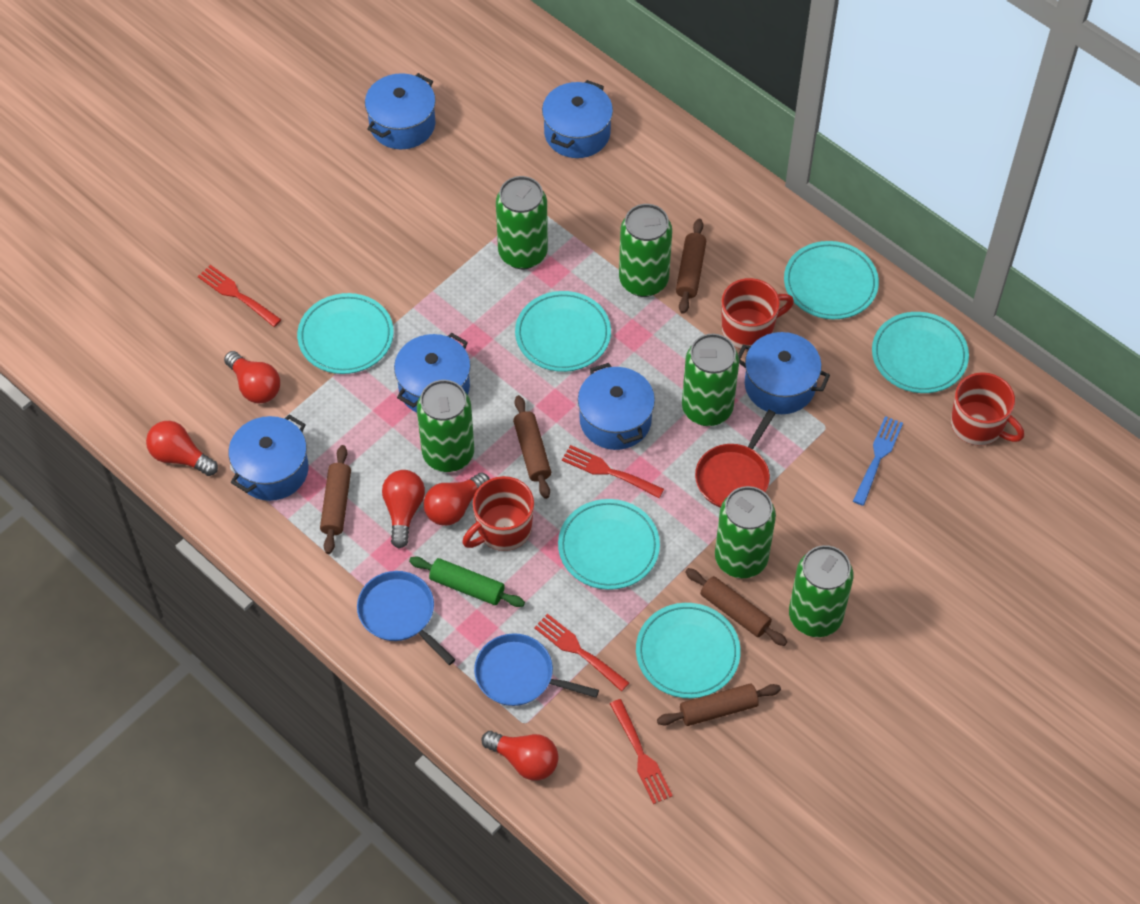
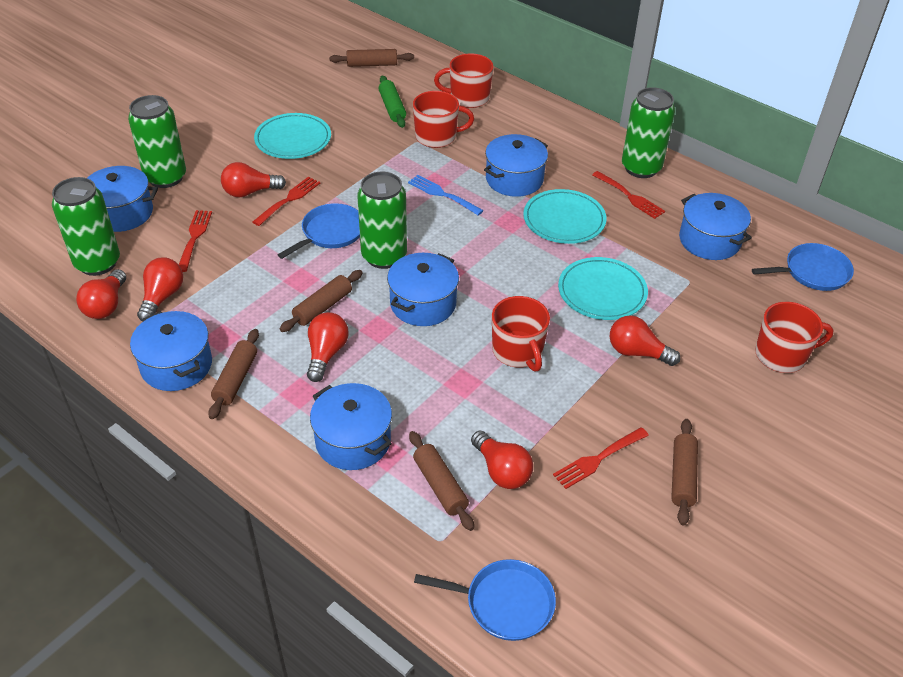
blue pan: 2 -> 3
green can: 6 -> 4
red light bulb: 5 -> 6
red mug: 3 -> 4
red pan: 1 -> 0
turquoise plate: 6 -> 3

